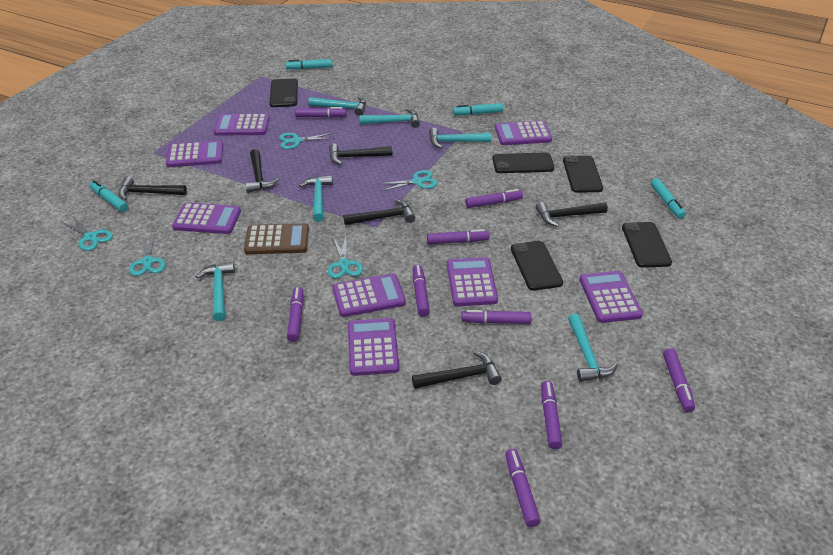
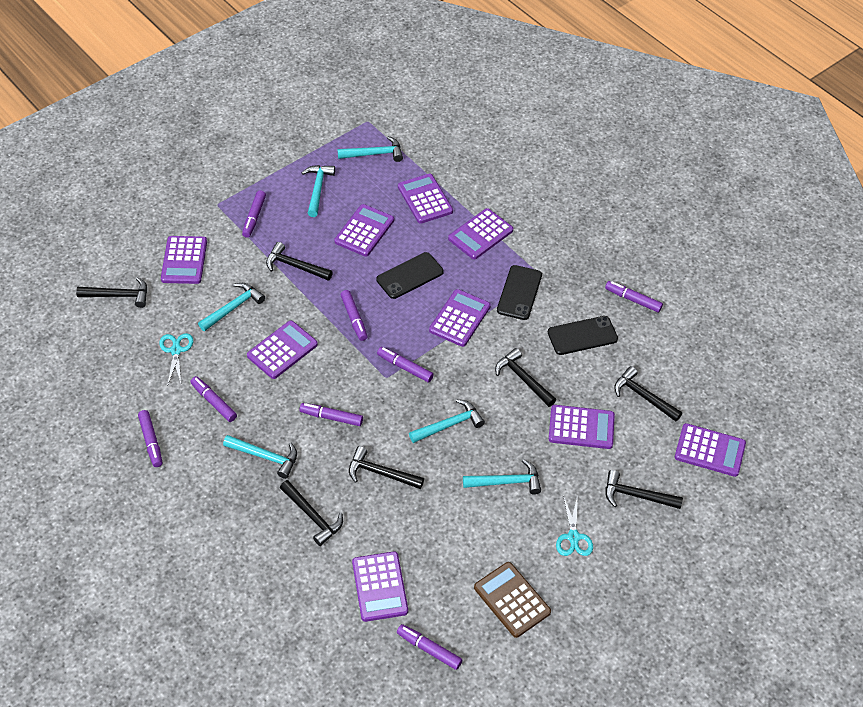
black hammer: 6 -> 7
black phone: 5 -> 3
purple calculator: 8 -> 9
purple marker: 9 -> 8
turquoise marker: 4 -> 0
turquoise scissors: 5 -> 2

